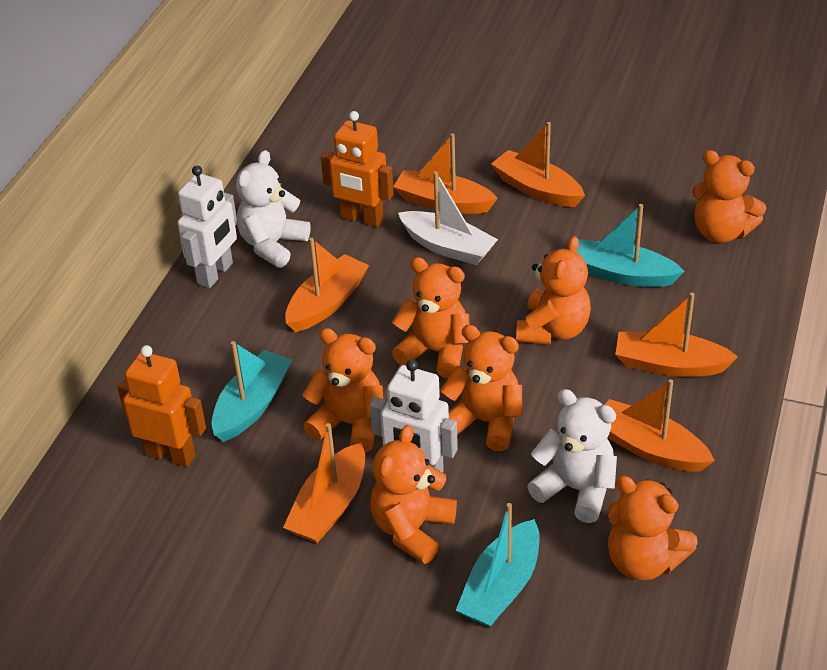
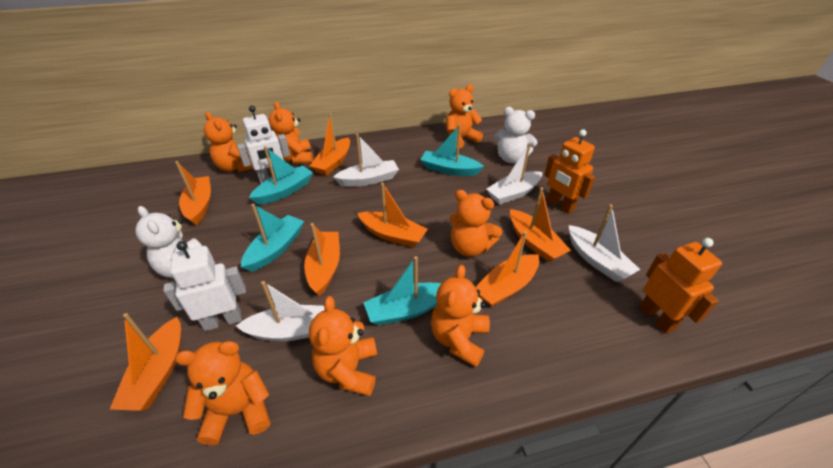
orange boat: 6 -> 7
turquoise boat: 3 -> 4
white boat: 1 -> 4

